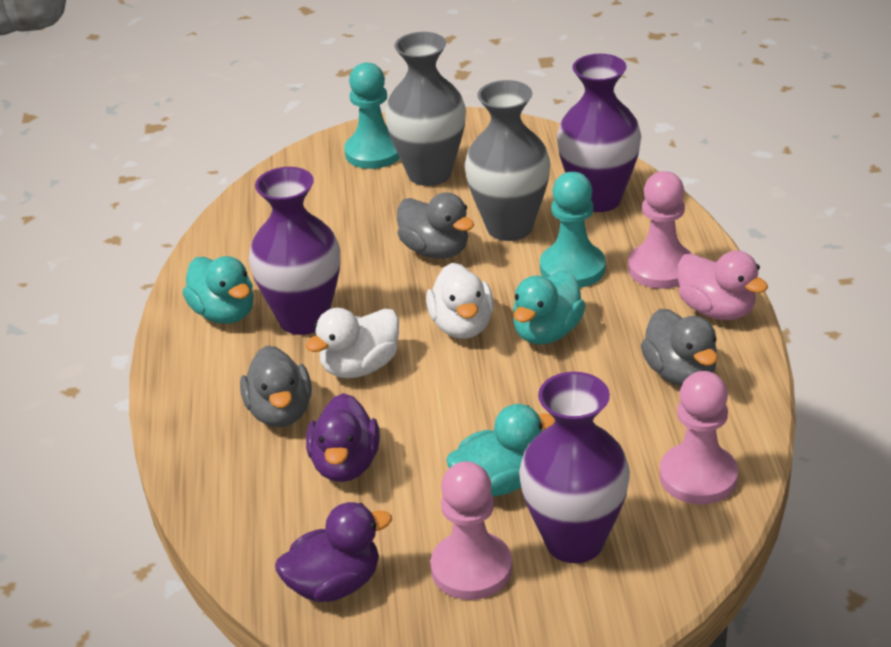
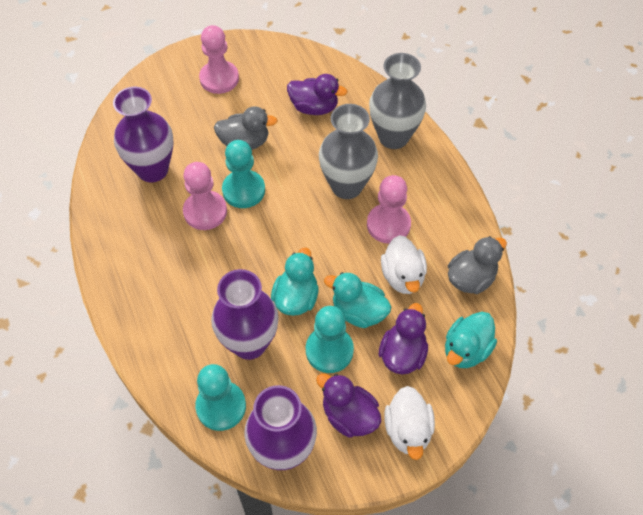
grey duck: 3 -> 2
pink duck: 1 -> 0
purple duck: 2 -> 3
turquoise pawn: 2 -> 3

